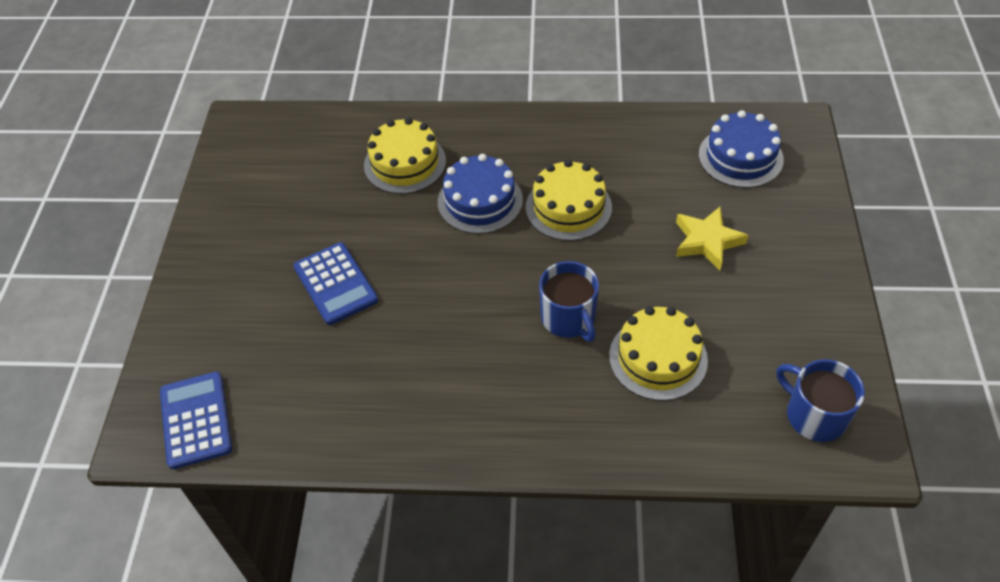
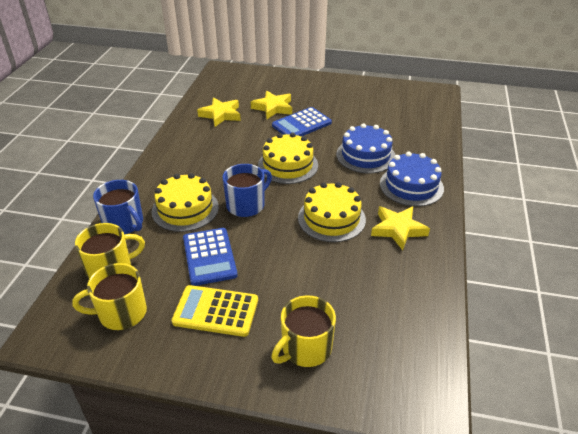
yellow calculator: 0 -> 1
yellow mug: 0 -> 3
yellow star: 1 -> 3

